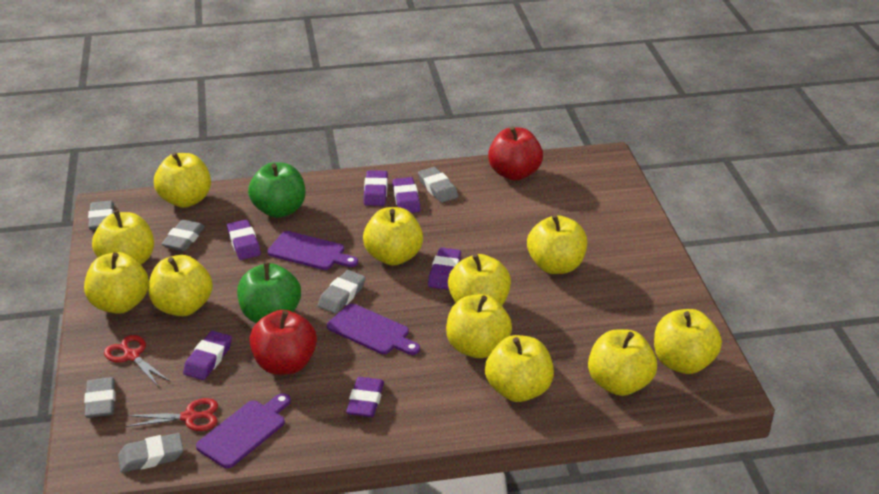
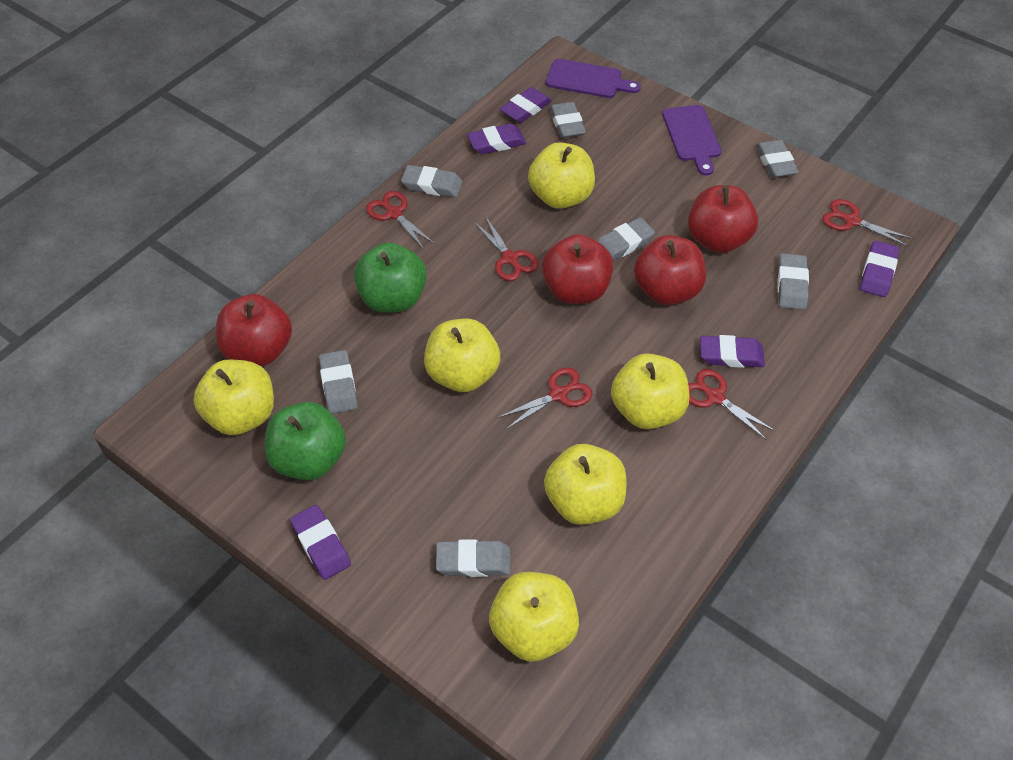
grey eraser: 6 -> 7
purple cutting board: 3 -> 2
purple eraser: 6 -> 5
red apple: 2 -> 4
red scissors: 2 -> 5
yellow apple: 11 -> 6

